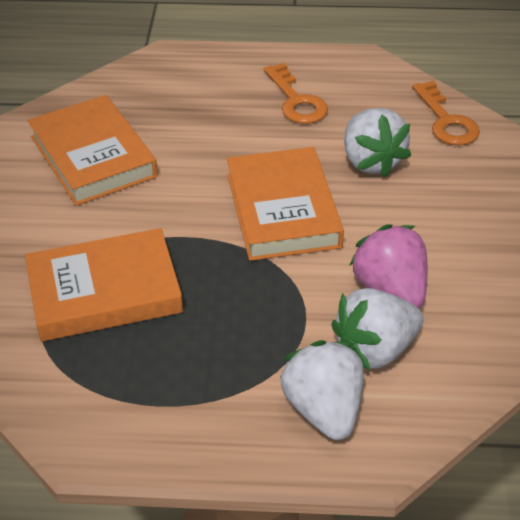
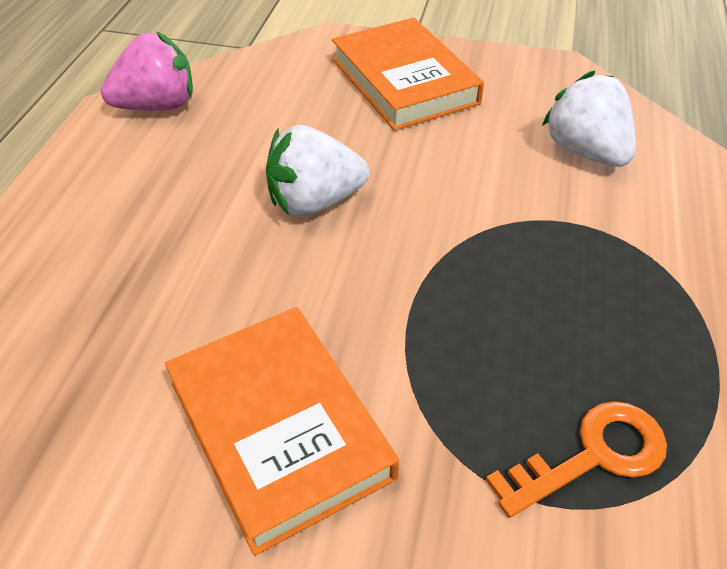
orange book: 3 -> 2
orange key: 2 -> 1
white strawberry: 3 -> 2

